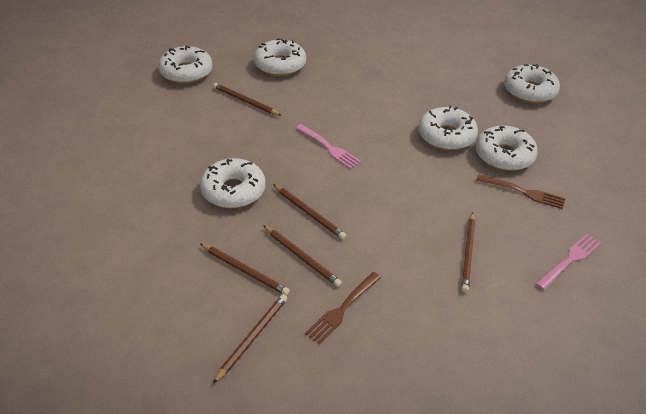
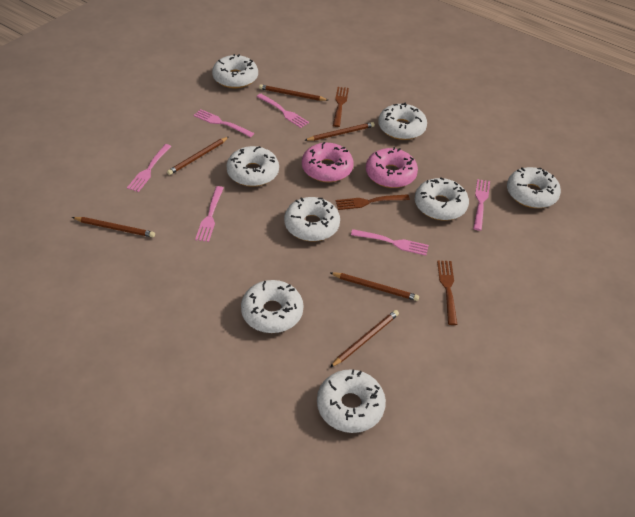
brown fork: 2 -> 3
pink donut: 0 -> 2
pink fork: 2 -> 6
white donut: 6 -> 8

